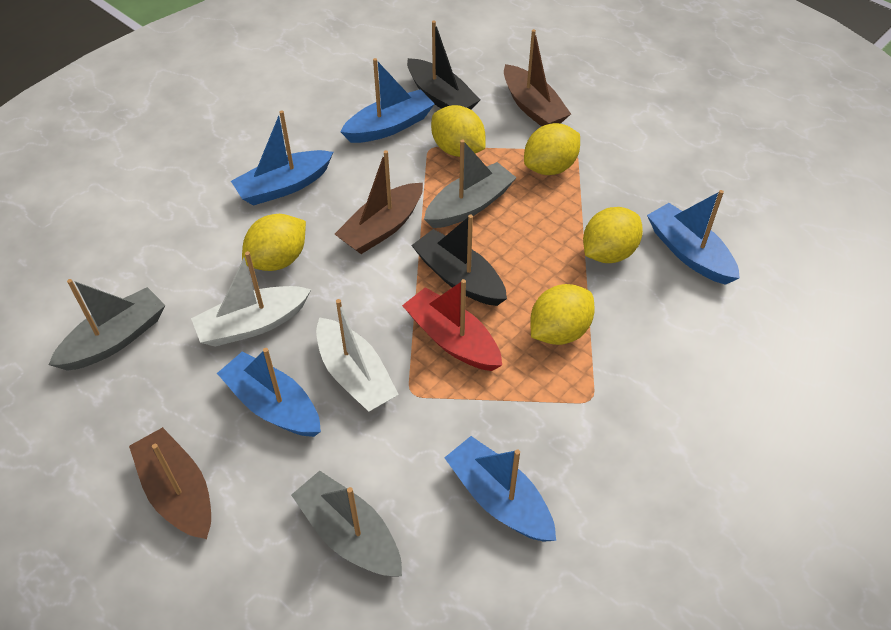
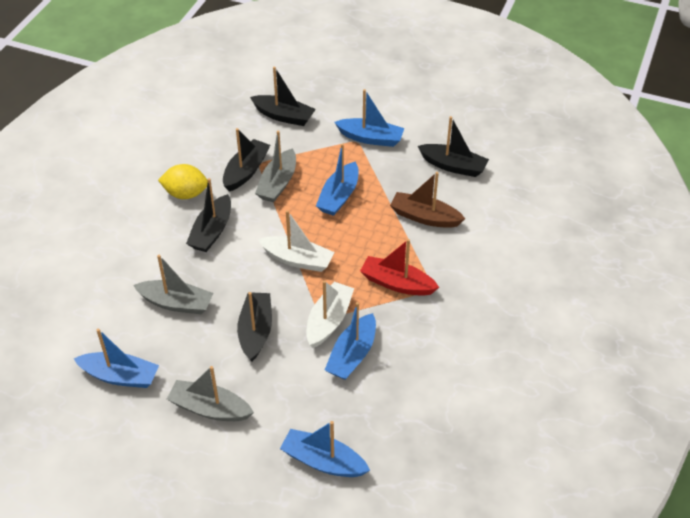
black boat: 2 -> 5
brown boat: 3 -> 1
yellow lemon: 5 -> 1

